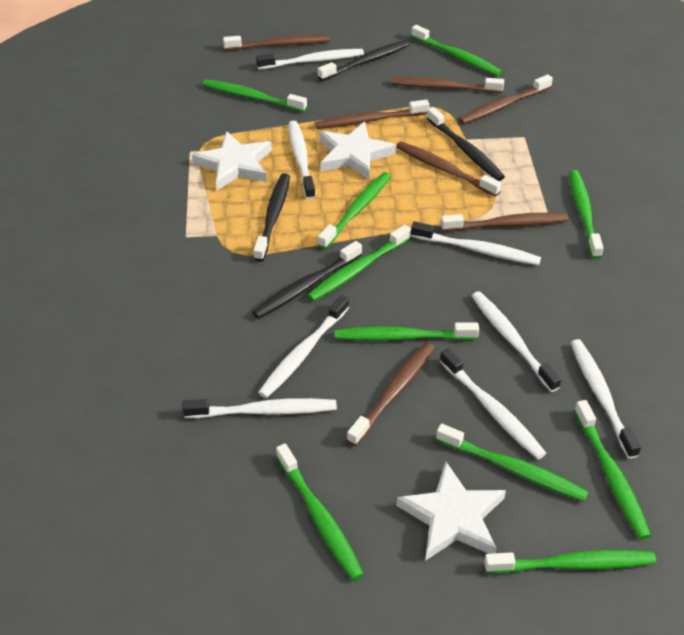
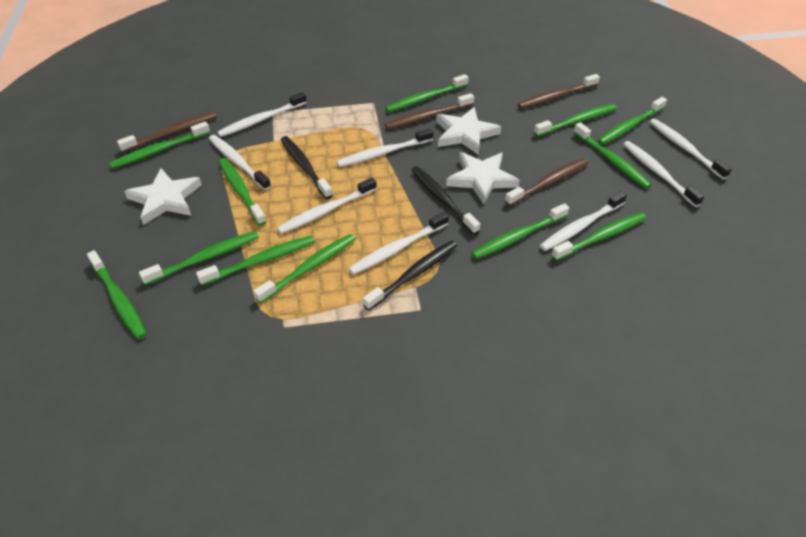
black toothbrush: 4 -> 3
brown toothbrush: 7 -> 4
green toothbrush: 10 -> 12

